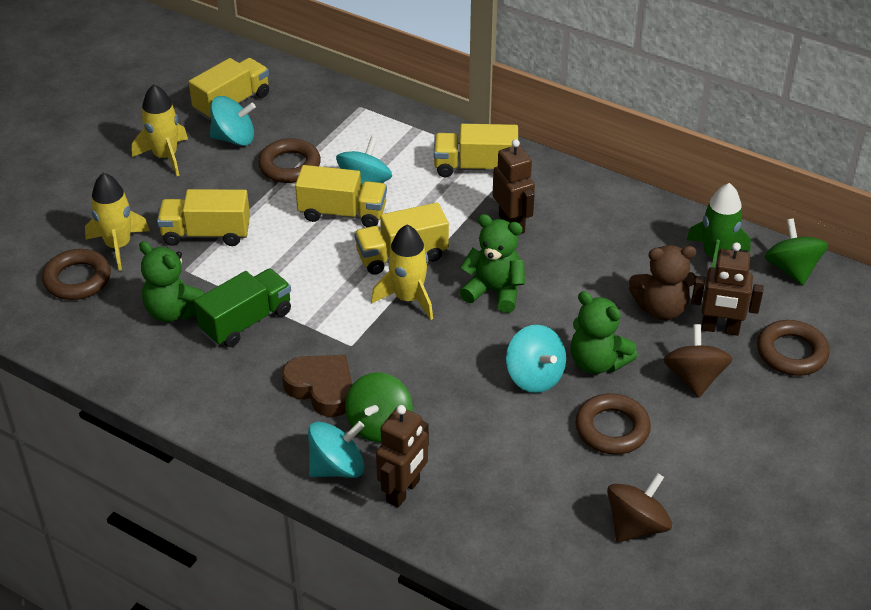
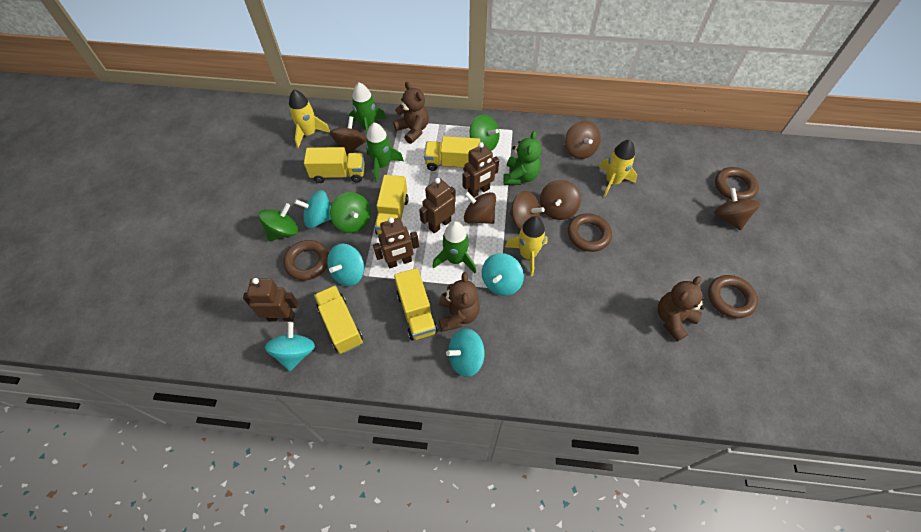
brown heart: 1 -> 0
brown robot: 3 -> 4
brown spinning top: 2 -> 6
brown teddy bear: 1 -> 3
green rocket: 1 -> 3
green spinning top: 2 -> 3
green teddy bear: 3 -> 1
green truck: 1 -> 0
turquoise spinning top: 4 -> 5

